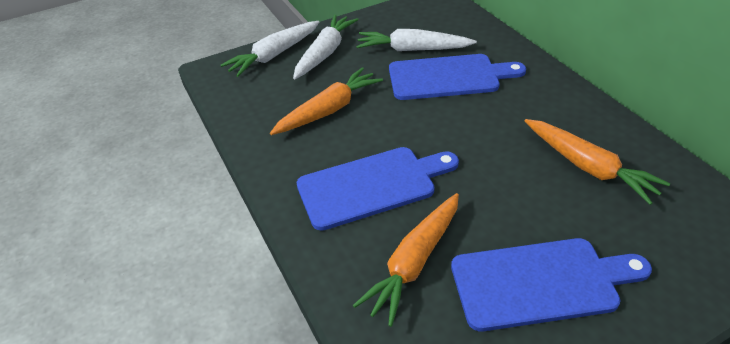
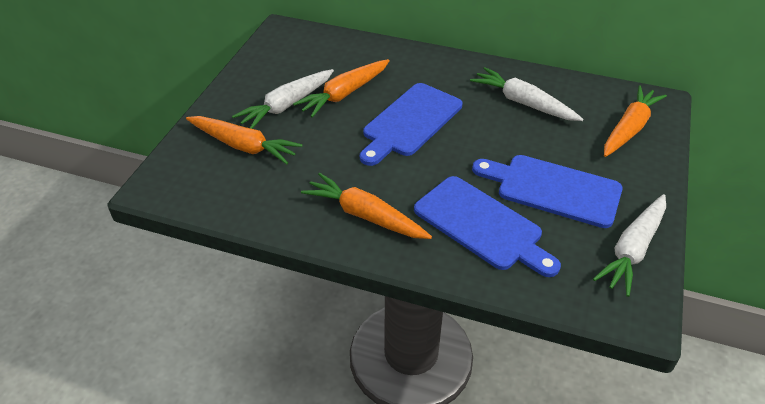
orange carrot: 3 -> 4

